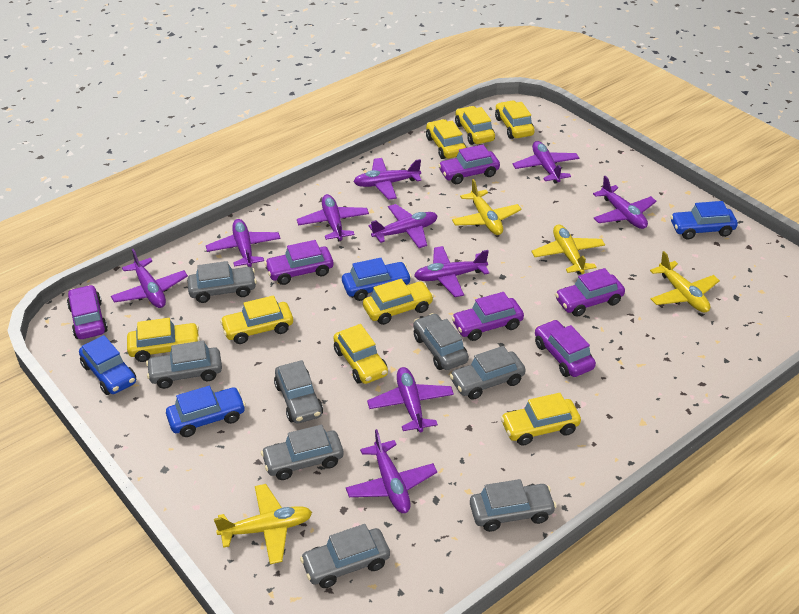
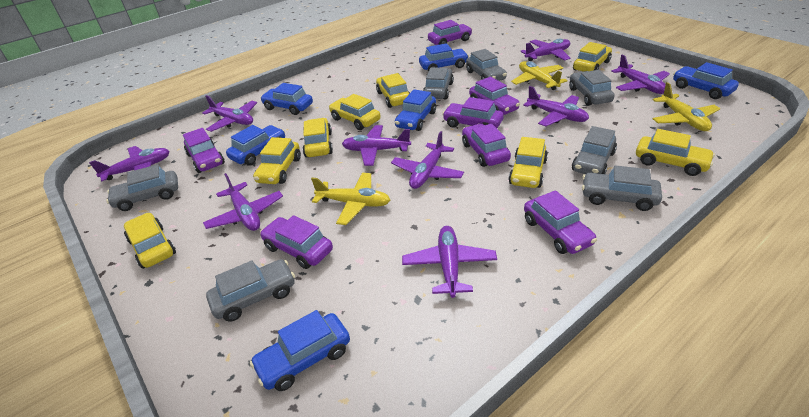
blue car: 4 -> 6
grey car: 8 -> 7
purple car: 6 -> 7
purple plane: 10 -> 9
yellow plane: 4 -> 3

